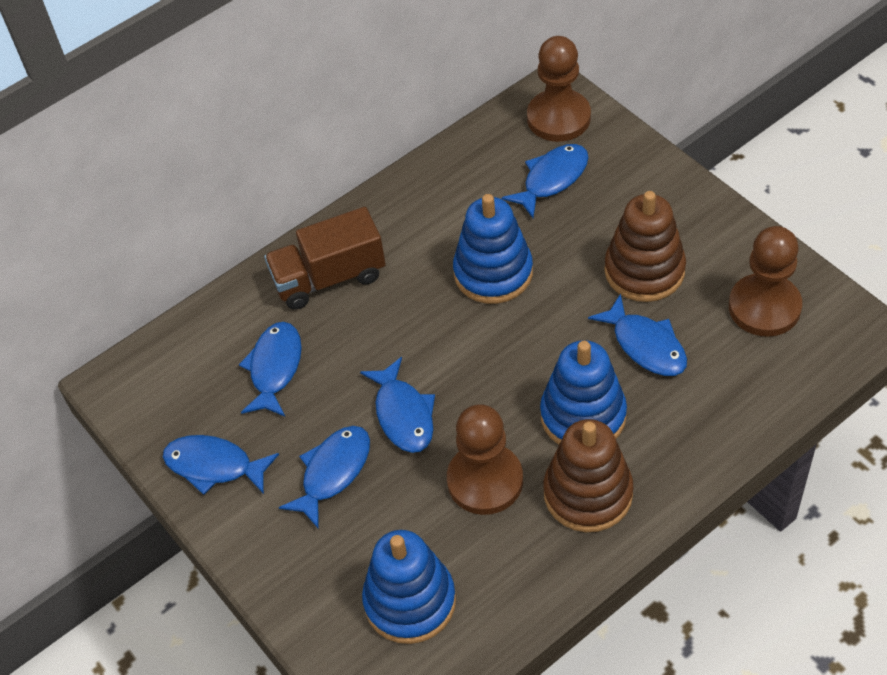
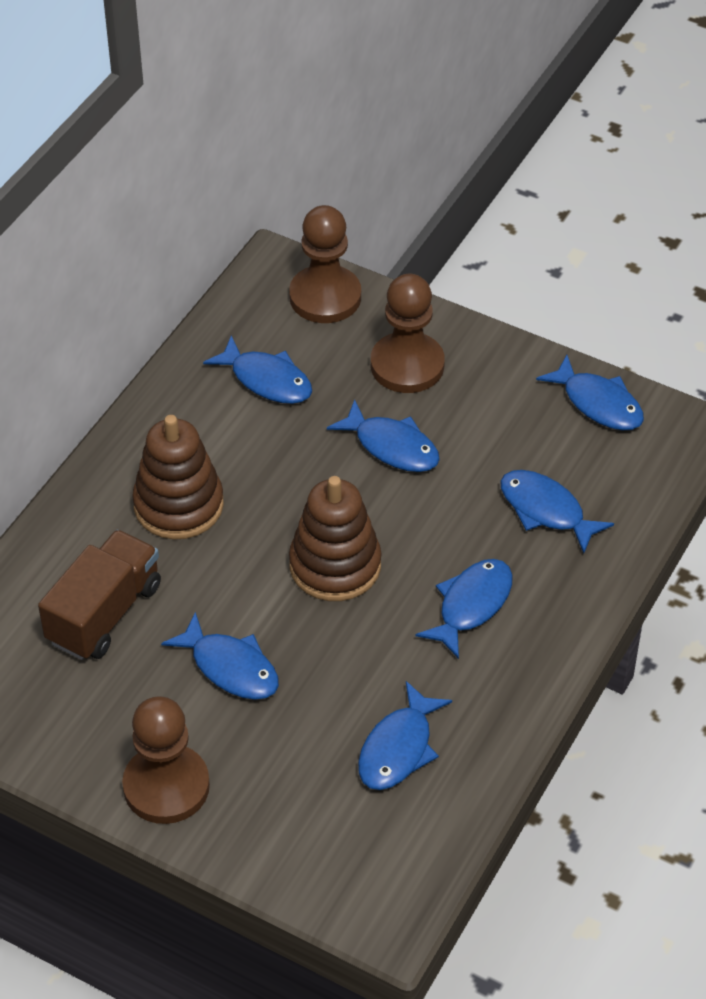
blue fish: 6 -> 7
blue stacking toy: 3 -> 0

